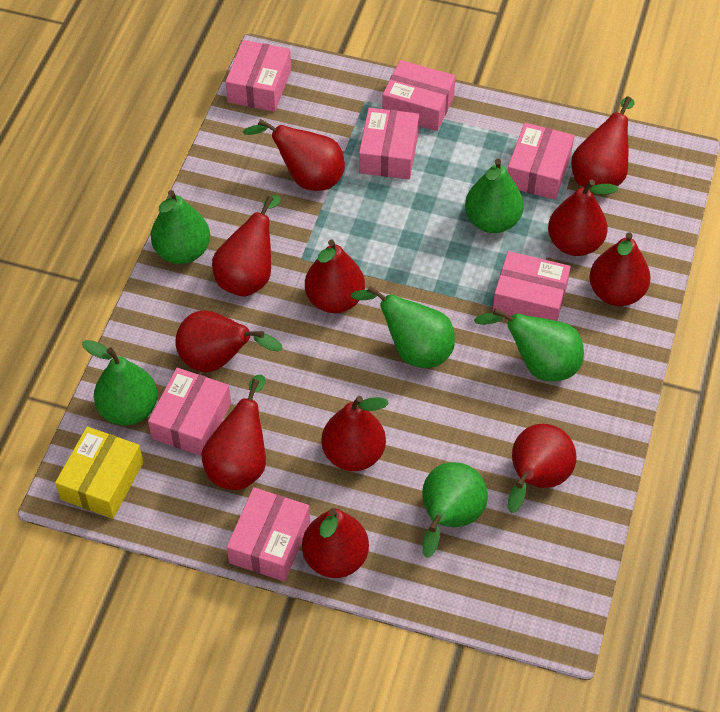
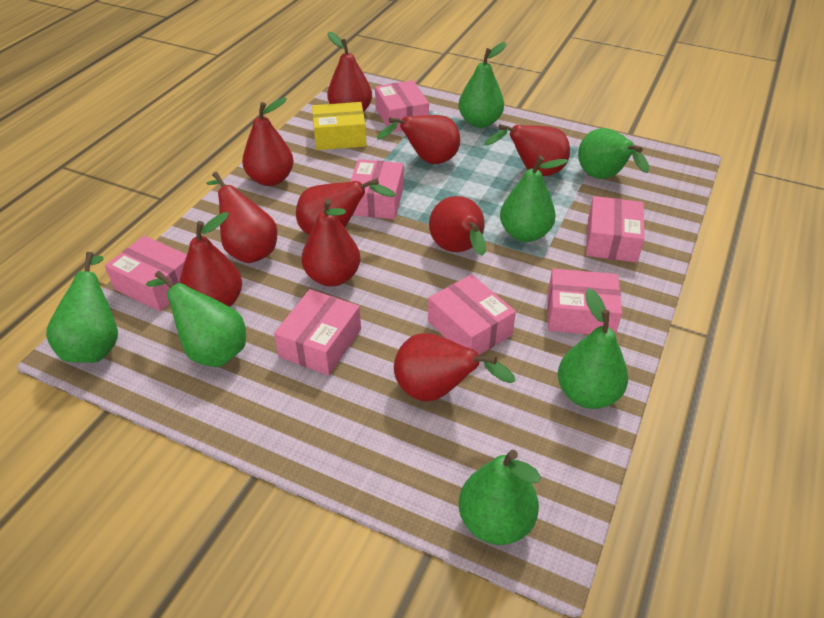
green pear: 6 -> 7
red pear: 11 -> 10

